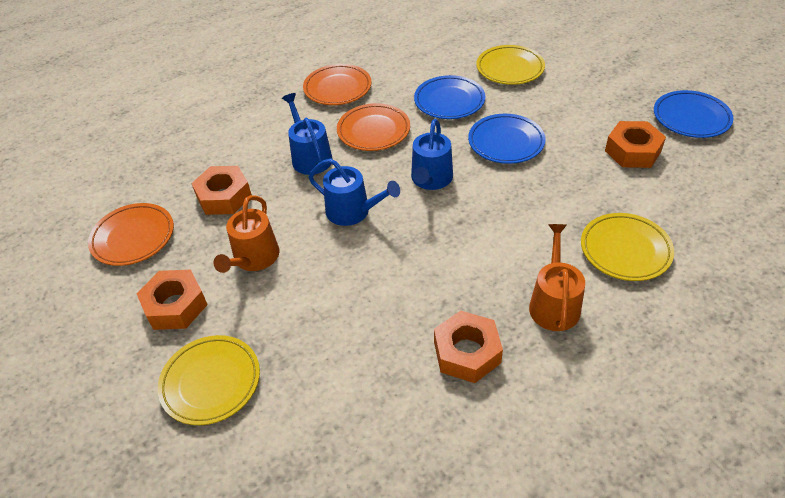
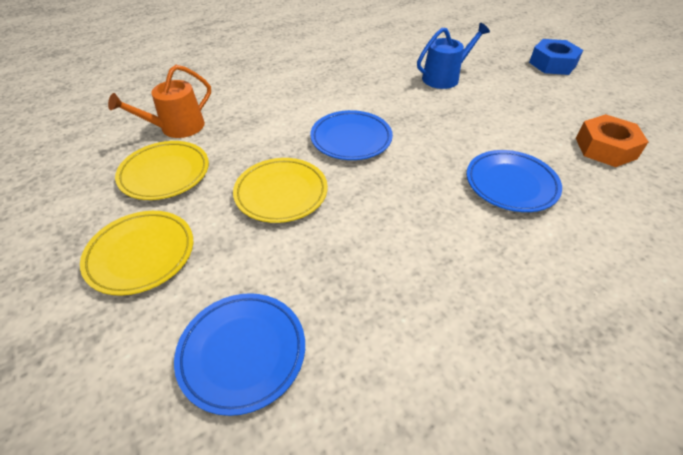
blue nut: 0 -> 1
blue watering can: 3 -> 1
orange nut: 4 -> 1
orange plate: 3 -> 0
orange watering can: 2 -> 1

